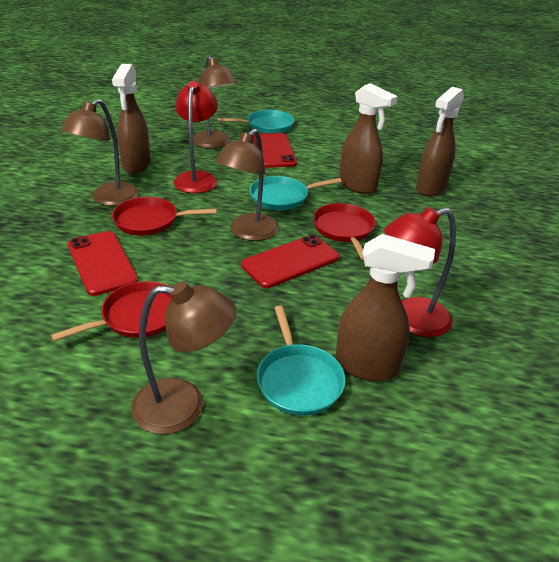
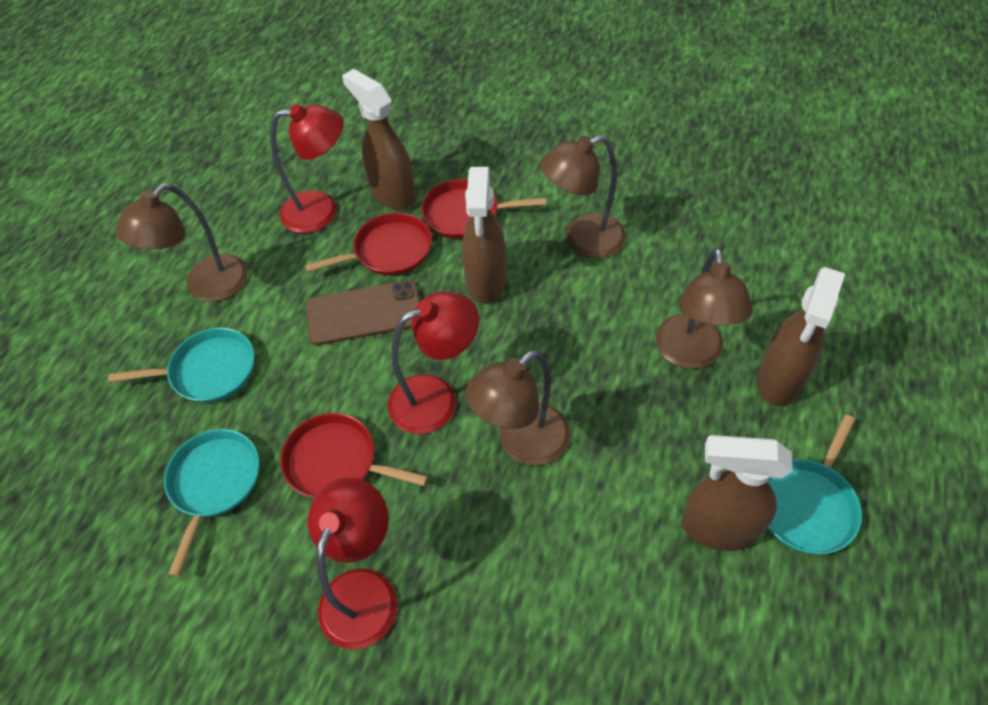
brown phone: 0 -> 1
red lamp: 2 -> 3
red phone: 3 -> 0

